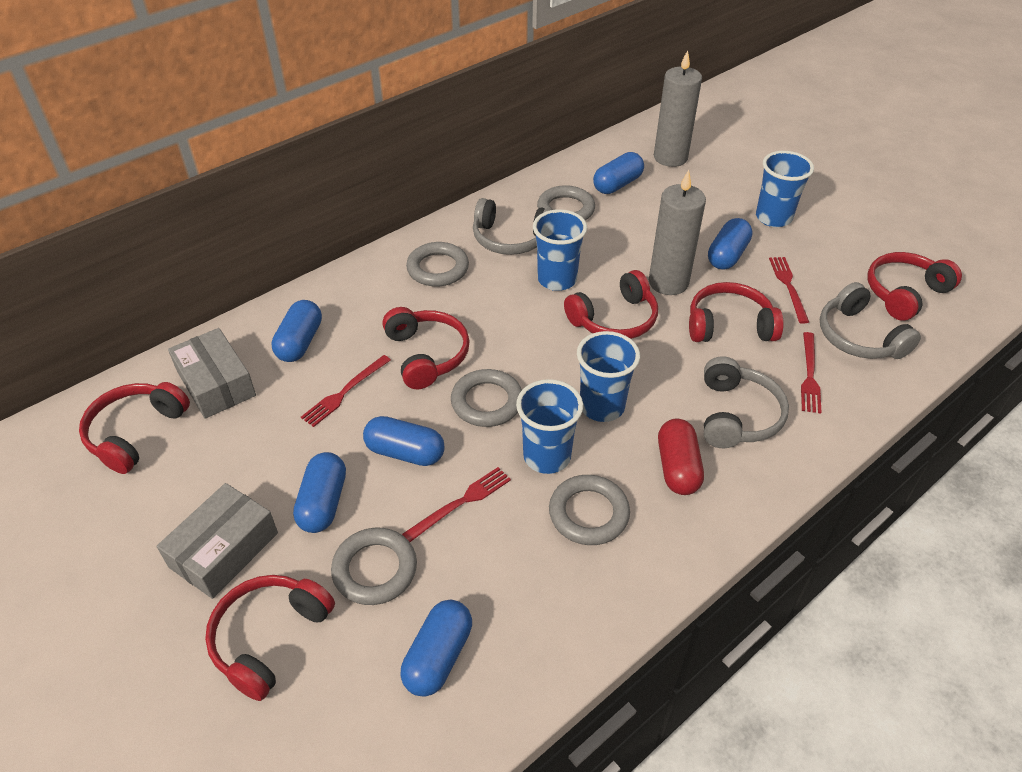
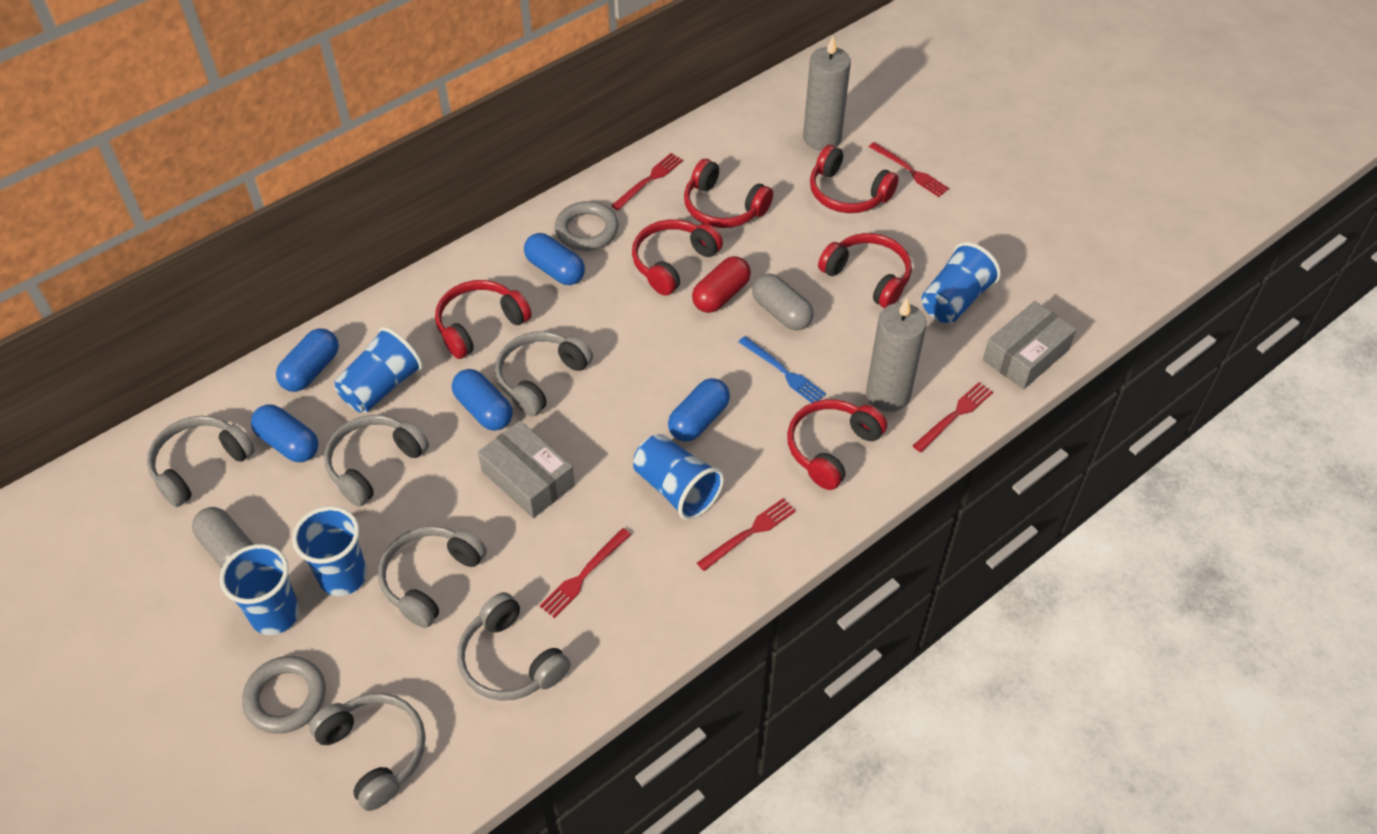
blue capsule: 6 -> 5
blue cup: 4 -> 5
blue fork: 0 -> 1
grey capsule: 0 -> 2
grey headphones: 3 -> 6
grey ring: 5 -> 2
red fork: 4 -> 5

